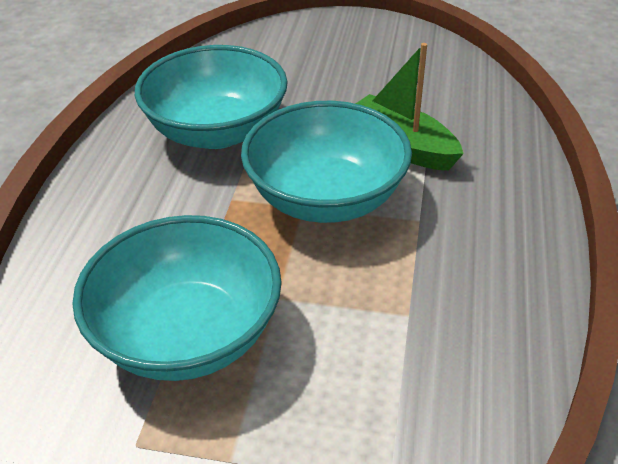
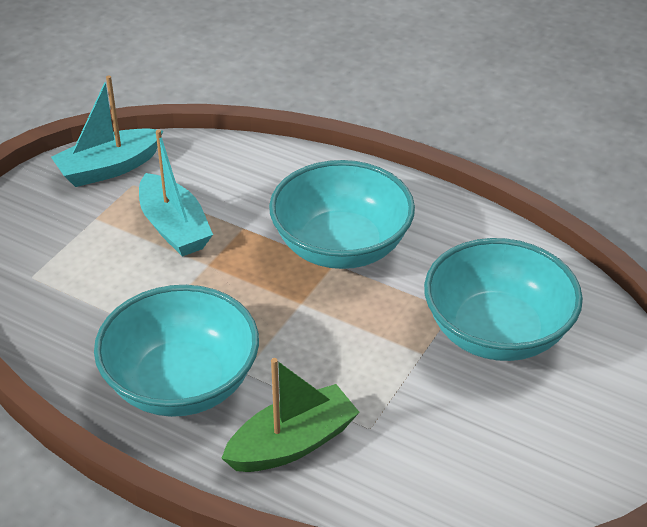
turquoise boat: 0 -> 2

